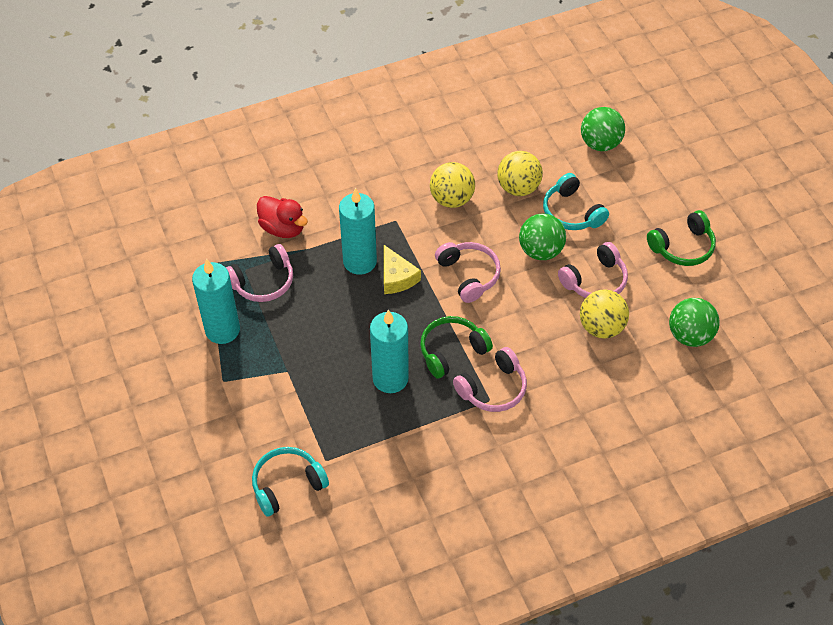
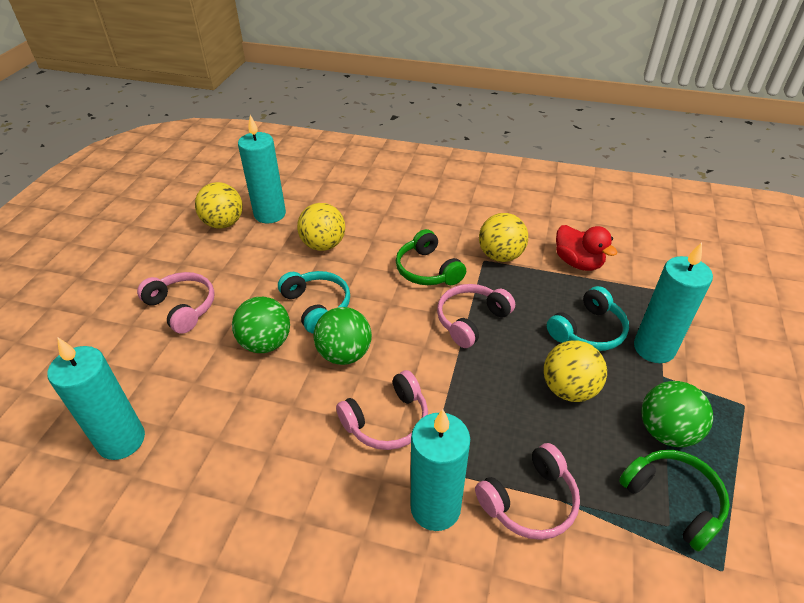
turquoise candle: 3 -> 4
yellow ball: 3 -> 4
yellow cheese: 1 -> 0

